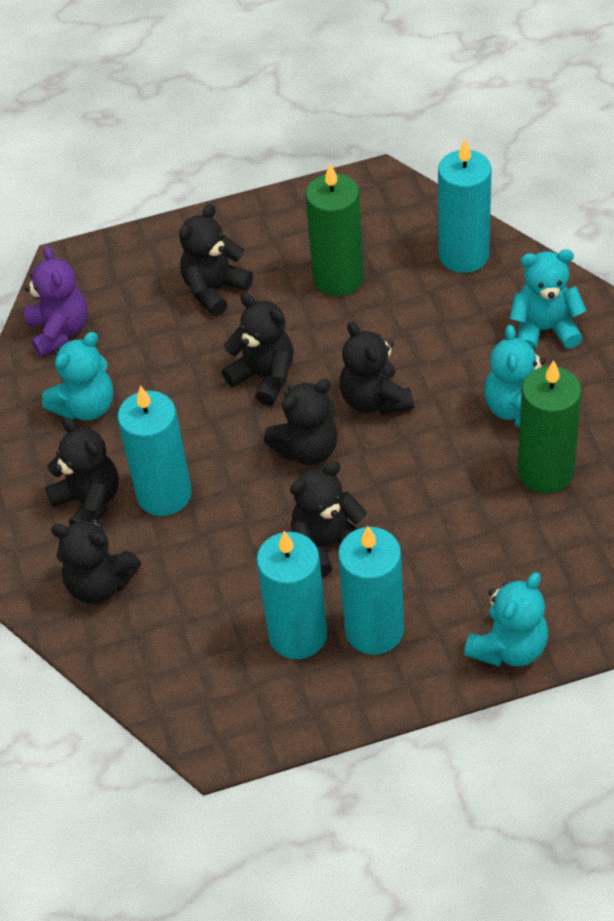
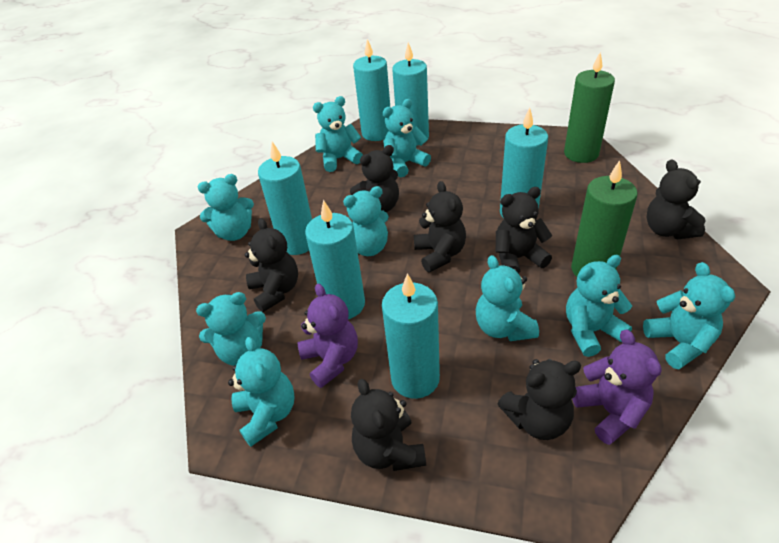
purple teddy bear: 1 -> 2
turquoise candle: 4 -> 6
turquoise teddy bear: 4 -> 9

